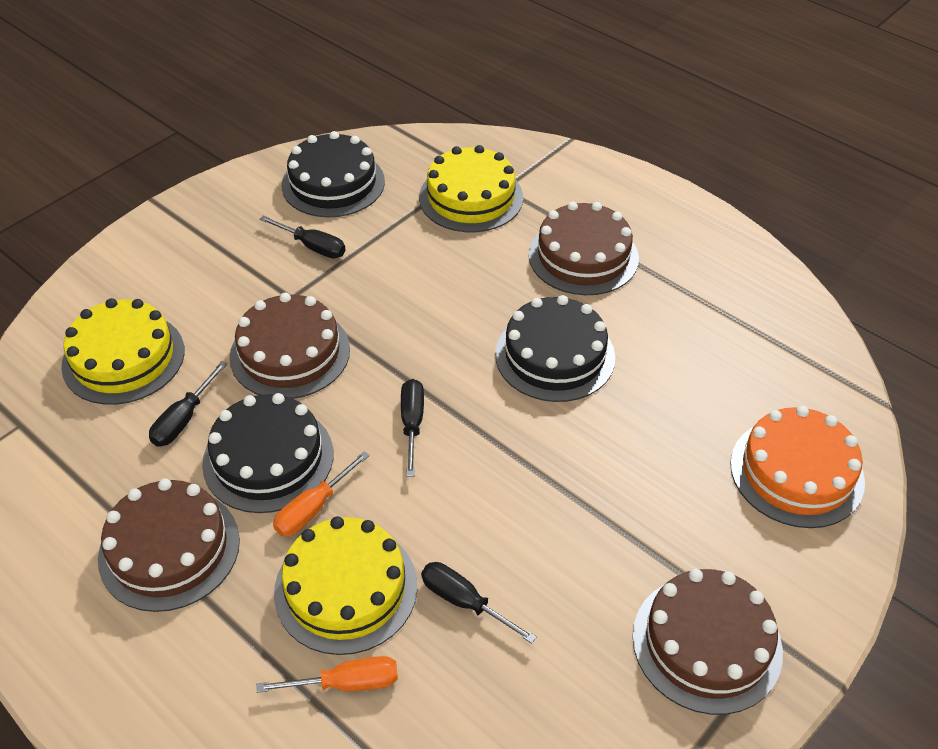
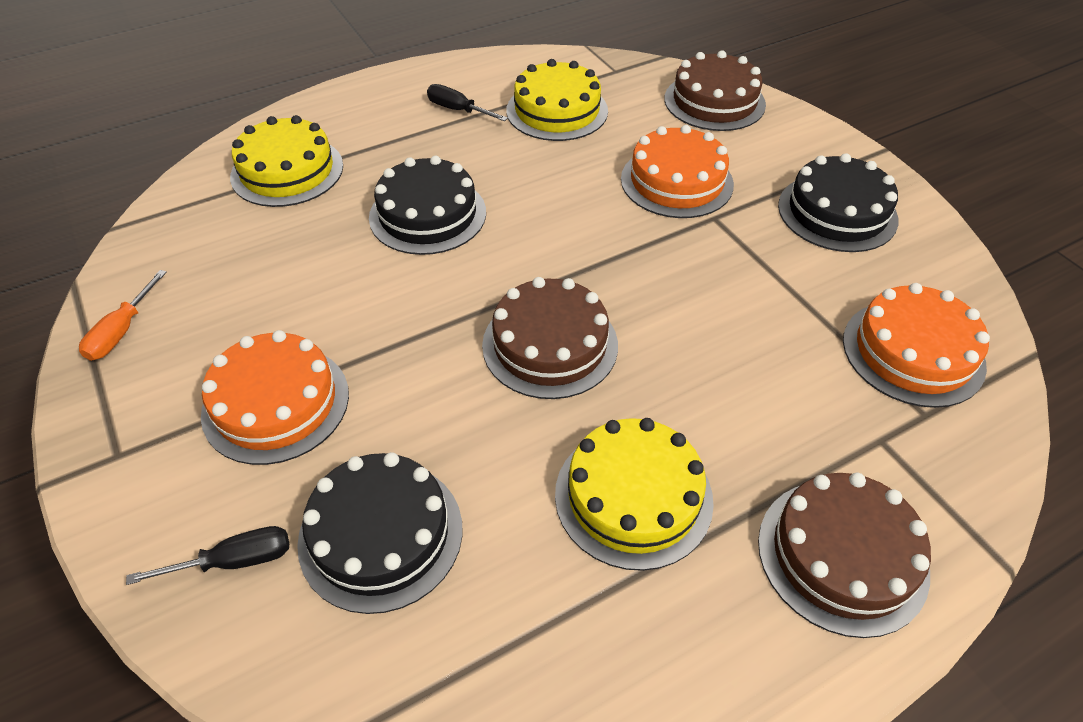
black screwdriver: 4 -> 2
brown cake: 4 -> 3
orange cake: 1 -> 3
orange screwdriver: 2 -> 1

